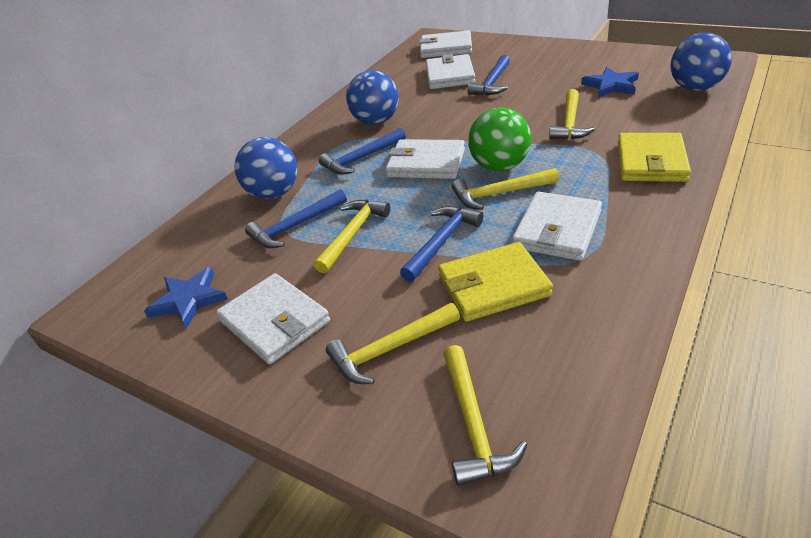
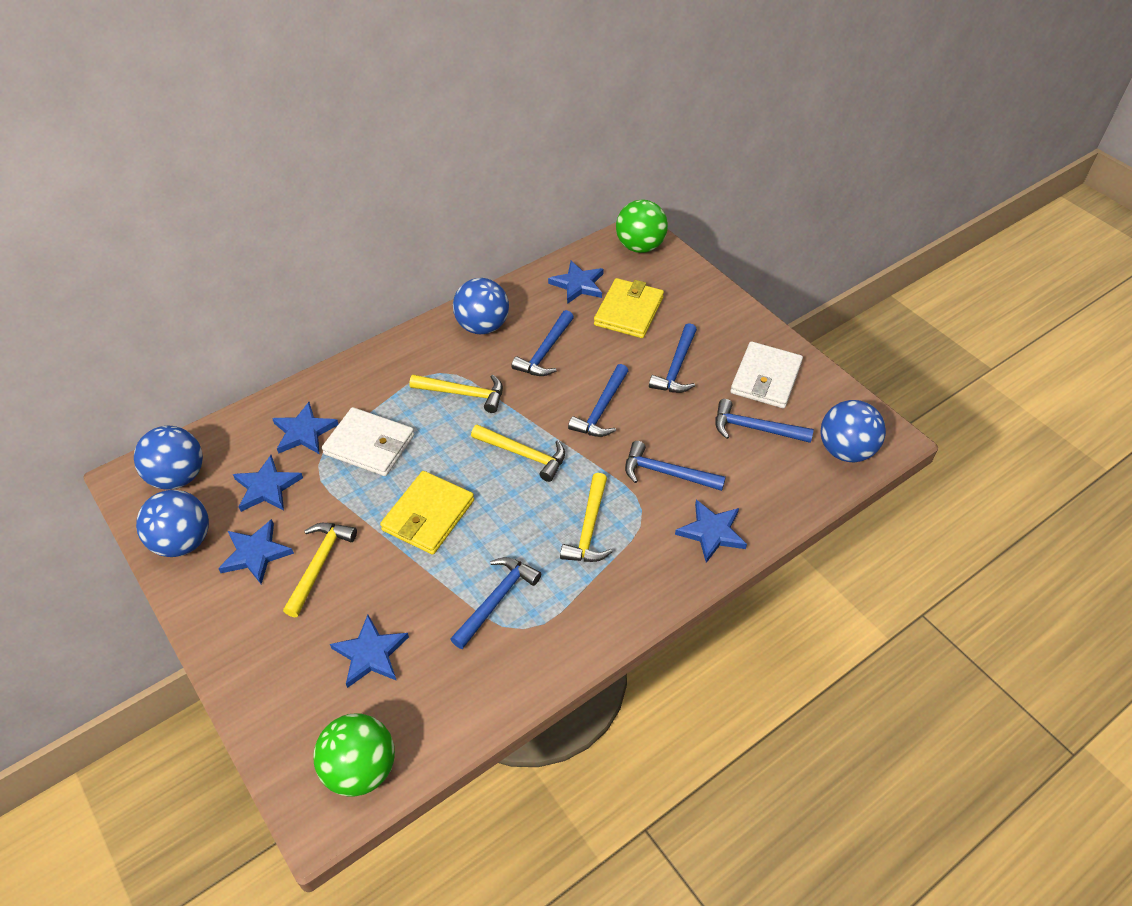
blue ball: 3 -> 4
blue hammer: 4 -> 6
blue star: 2 -> 6
green ball: 1 -> 2
white wallet: 5 -> 2
yellow hammer: 5 -> 4

